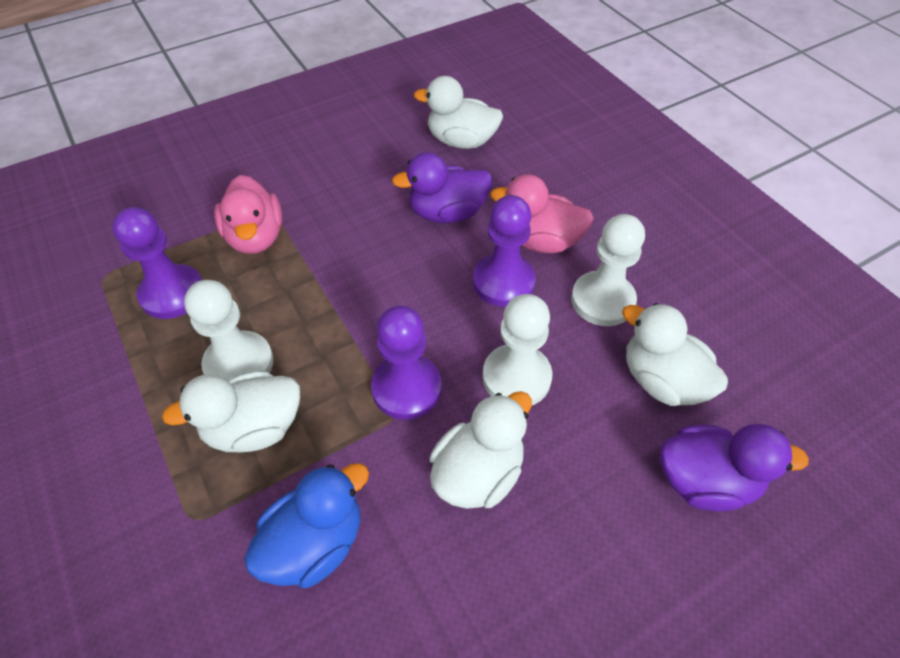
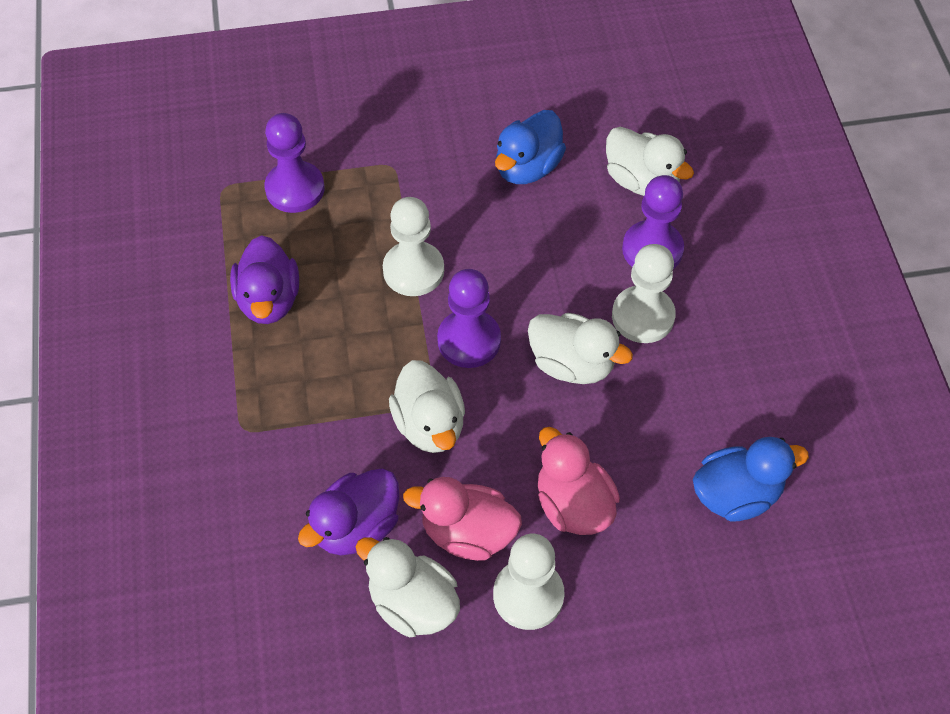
blue duck: 1 -> 2

